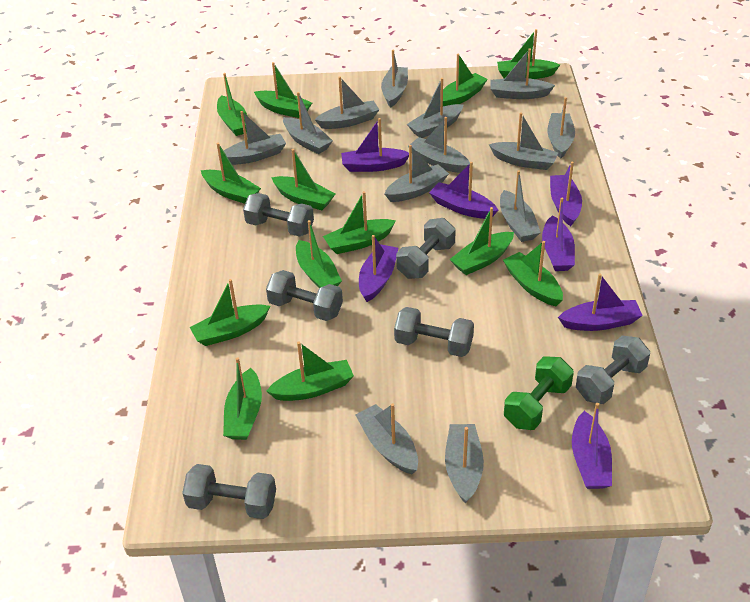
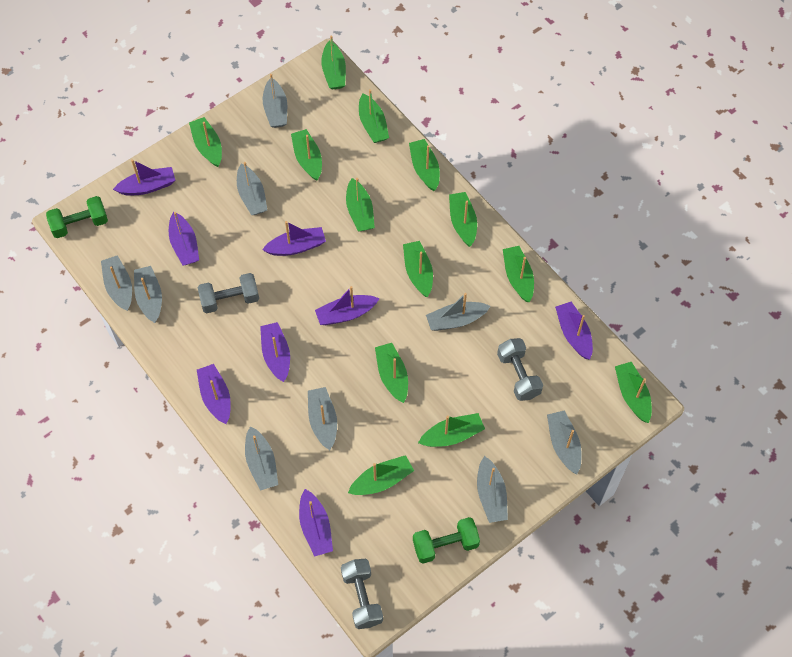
green dumbbell: 1 -> 2
grey boat: 13 -> 9
grey dumbbell: 6 -> 3
purple boat: 7 -> 8

